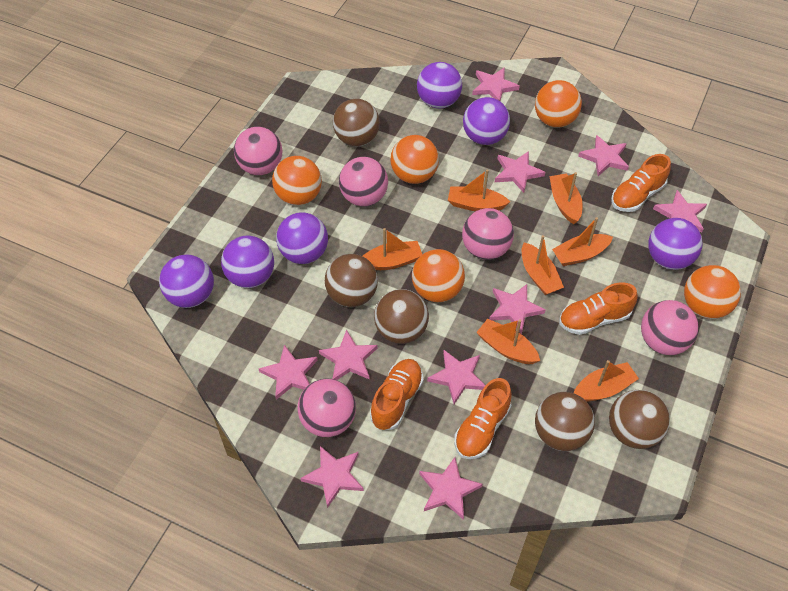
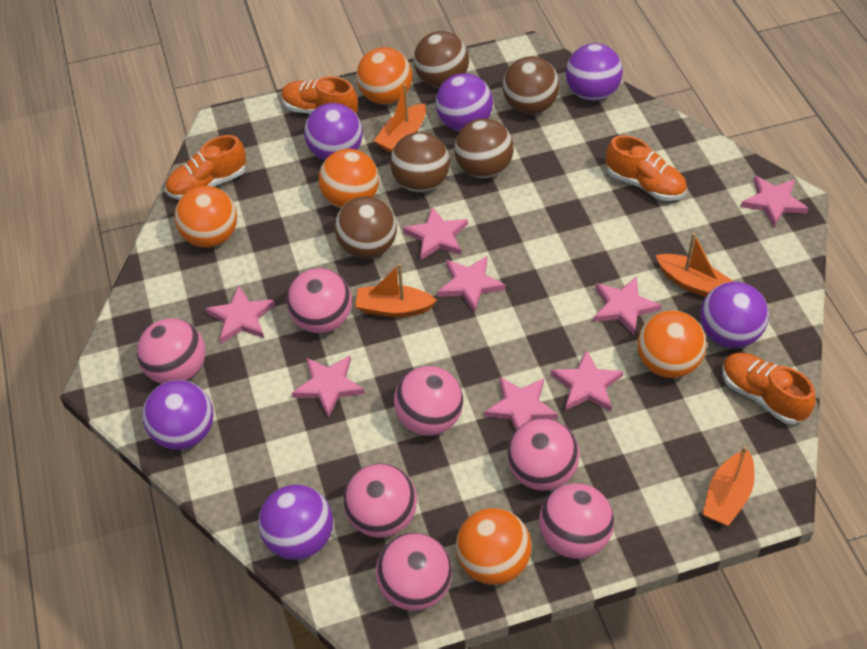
orange boat: 7 -> 4
pink ball: 5 -> 7
pink star: 10 -> 8

